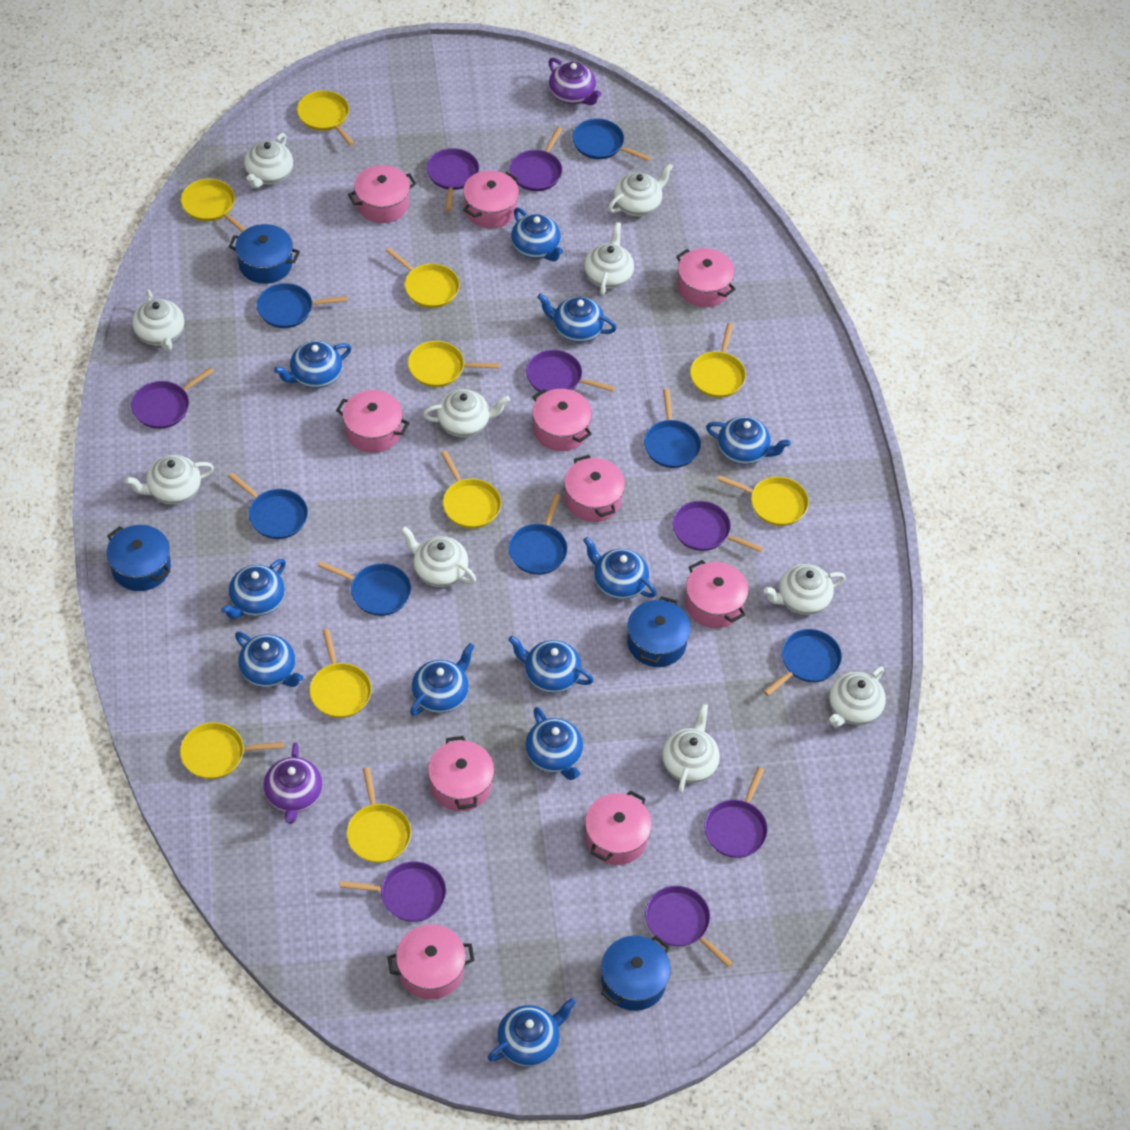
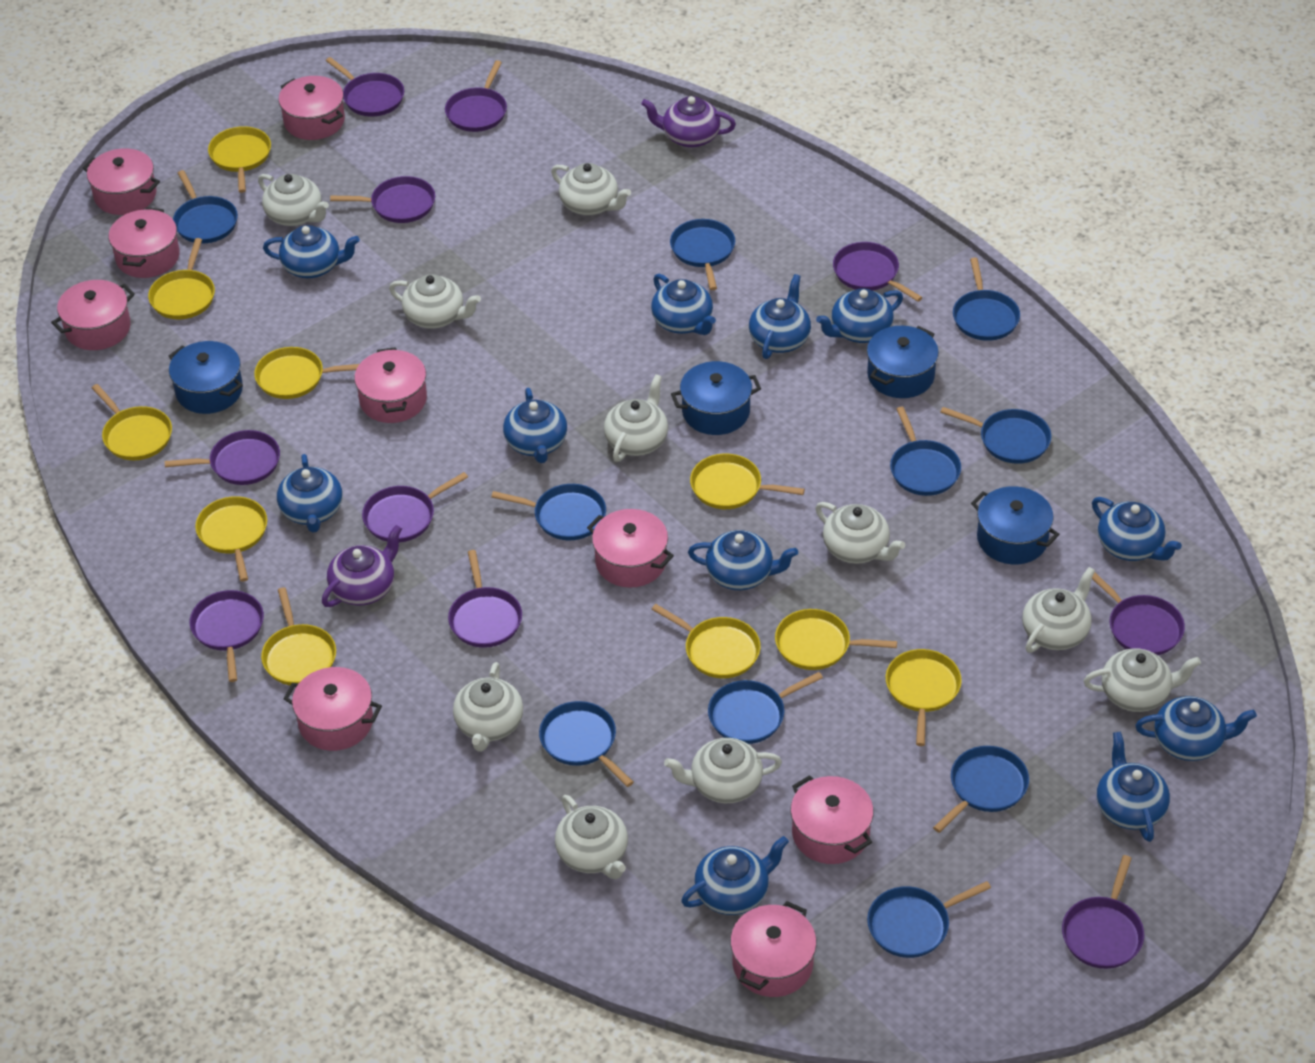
blue pan: 7 -> 10
pink pot: 10 -> 9
purple pan: 8 -> 10

